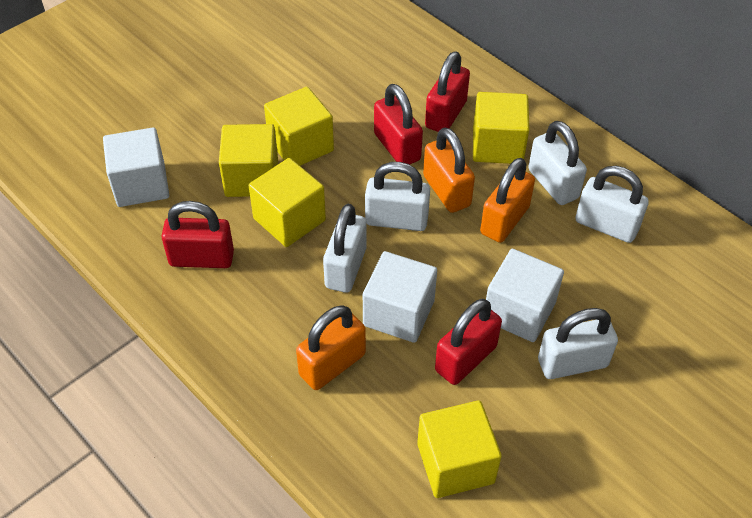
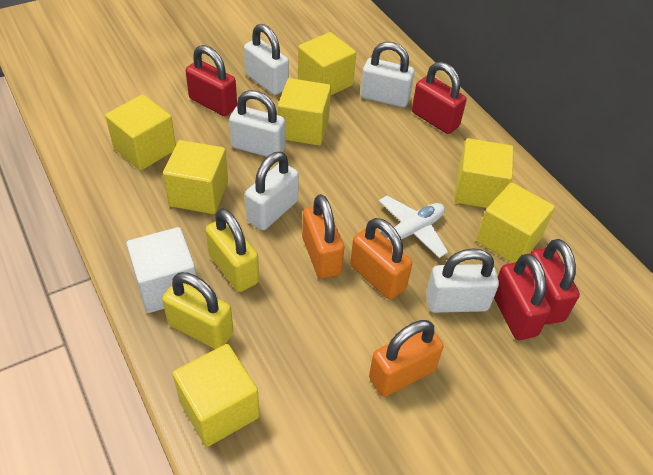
white cube: 3 -> 1
white plane: 0 -> 1
yellow cube: 5 -> 7
yellow padlock: 0 -> 2

